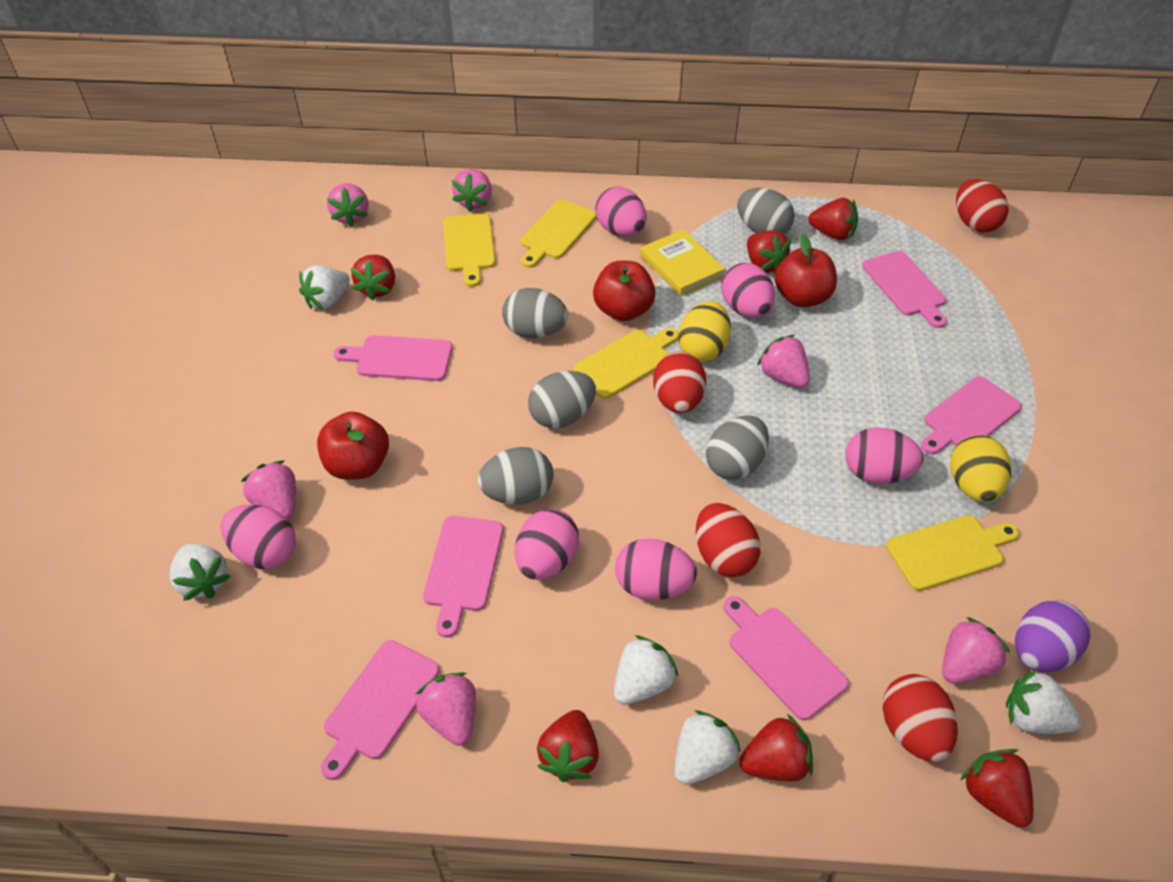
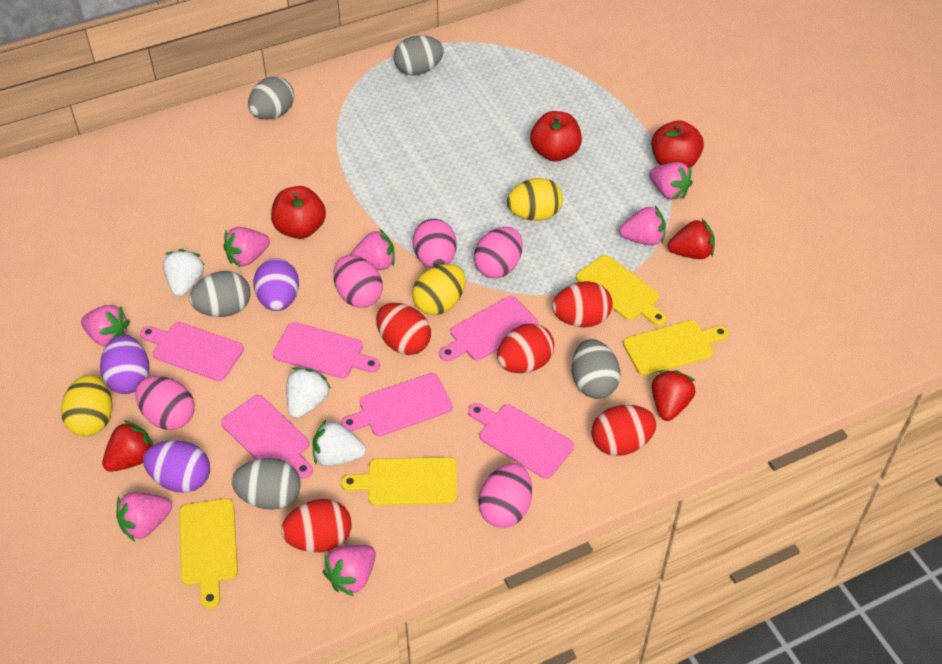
pink egg: 6 -> 5
pink strawberry: 6 -> 7
purple egg: 1 -> 3
red egg: 4 -> 5
red strawberry: 6 -> 3
white strawberry: 5 -> 3
yellow book: 1 -> 0
yellow egg: 2 -> 3

